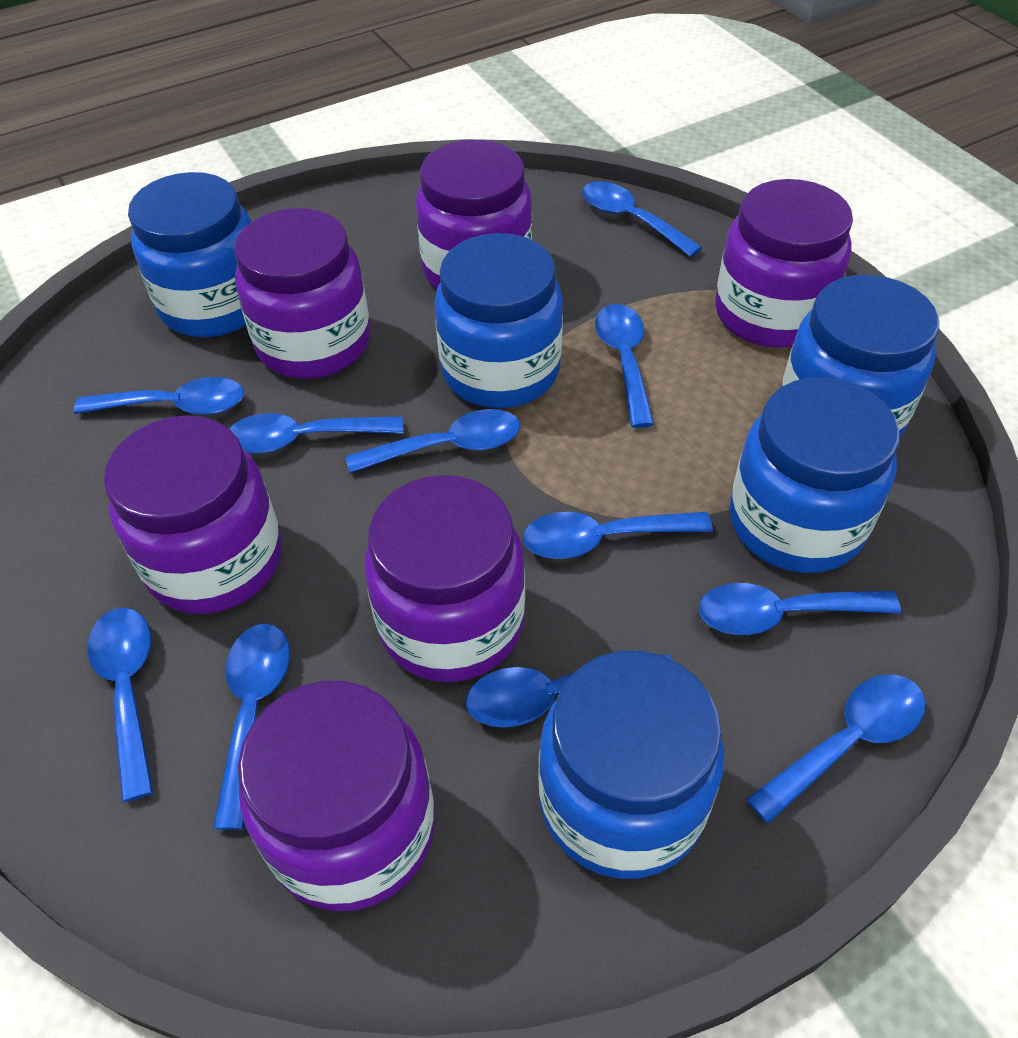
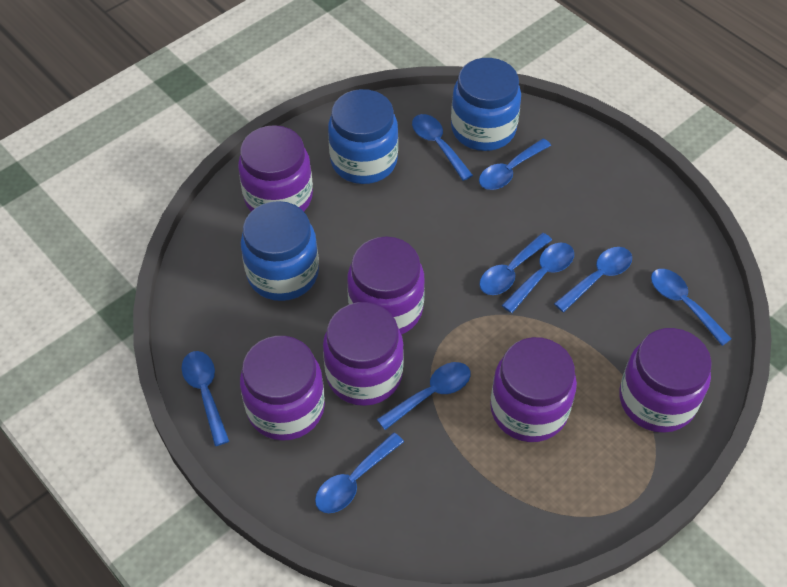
blue jar: 5 -> 3
blue spoon: 11 -> 9

